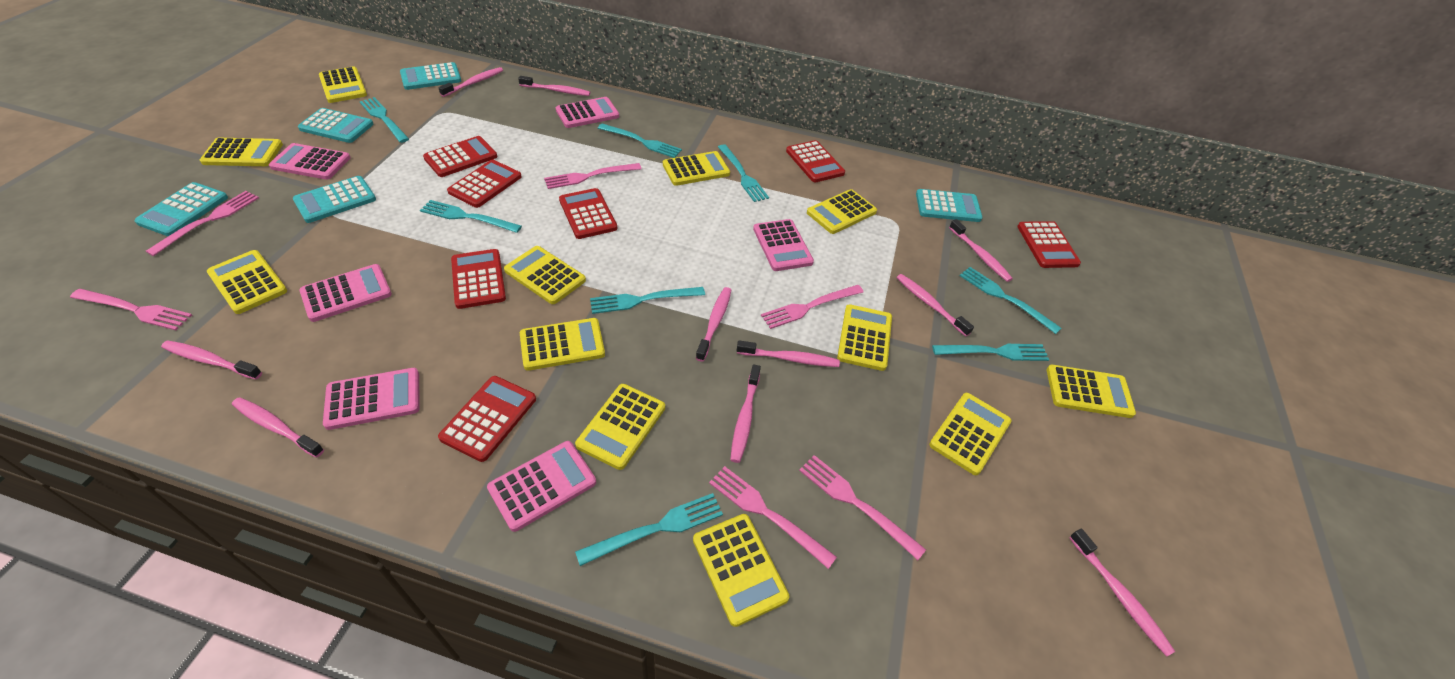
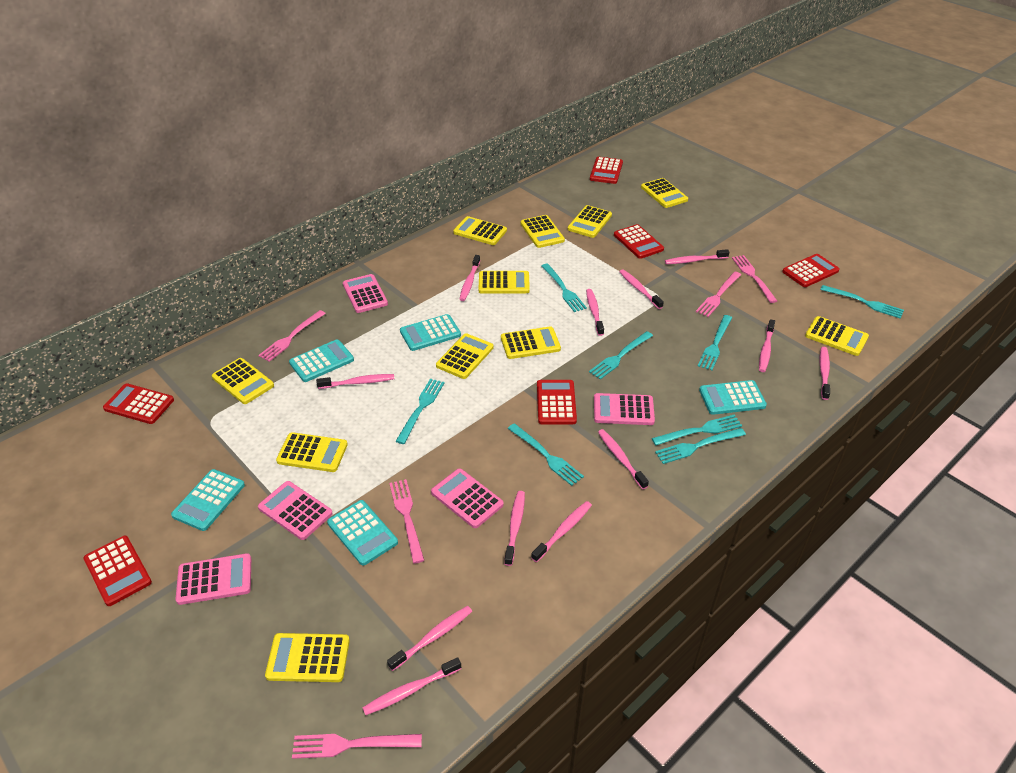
pink calculator: 6 -> 5
pink fork: 6 -> 5
pink toothbrush: 10 -> 12
red calculator: 7 -> 6
yellow calculator: 12 -> 11

